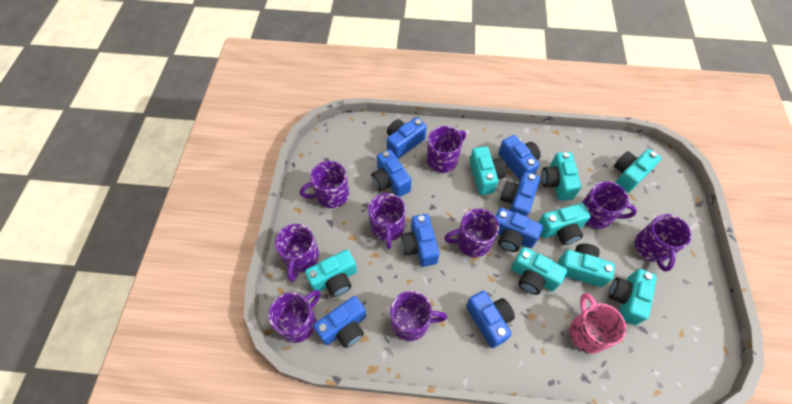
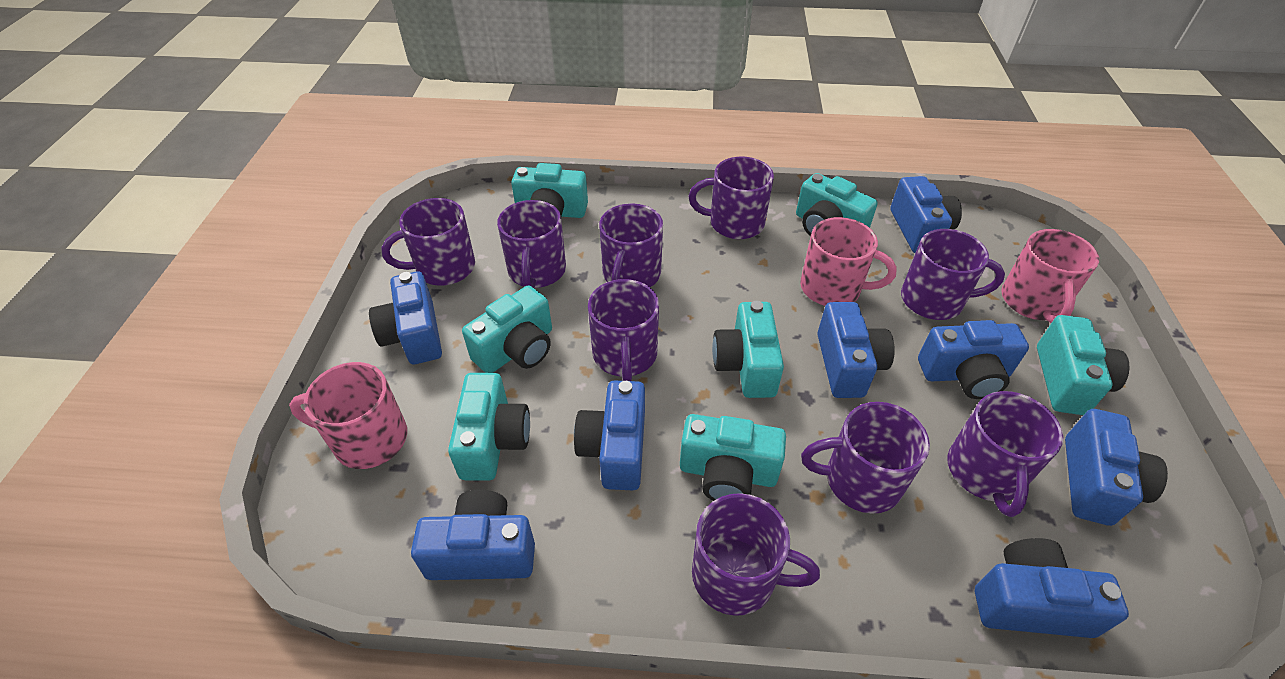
pink mug: 1 -> 3
turquoise camera: 8 -> 7

